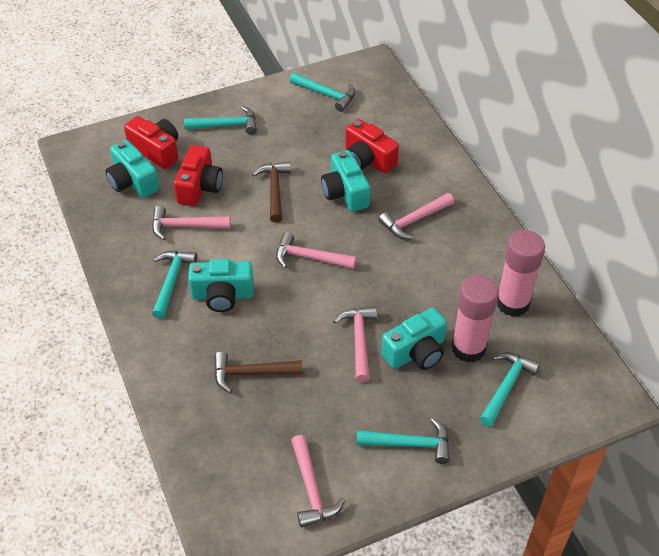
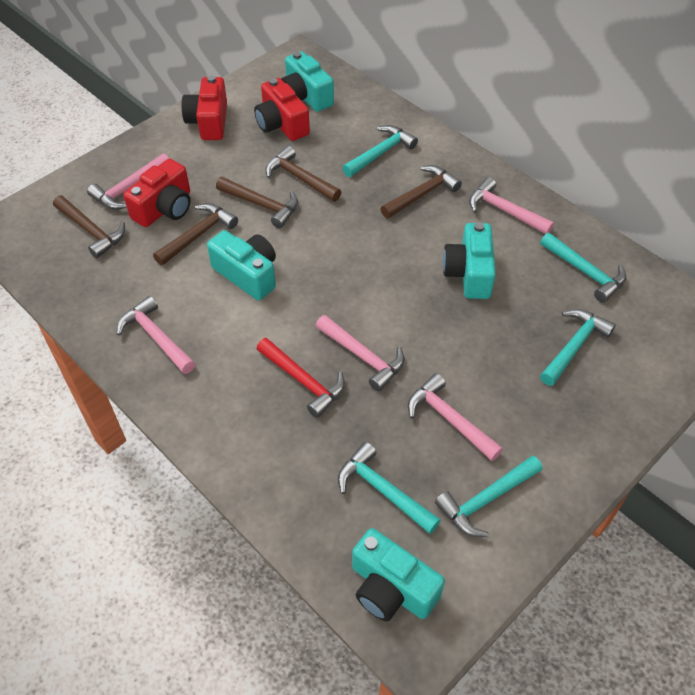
brown hammer: 2 -> 5
pink glue stick: 2 -> 0
red hammer: 0 -> 1

